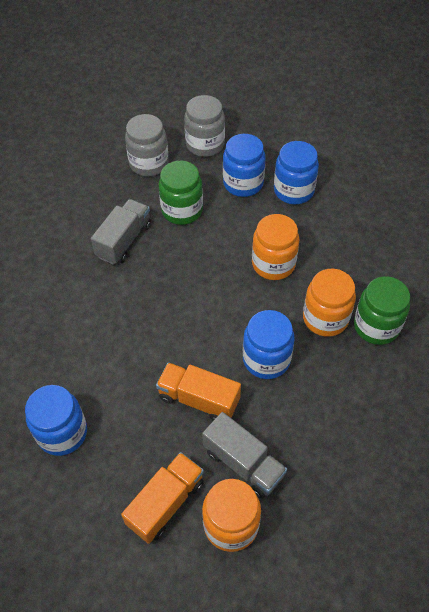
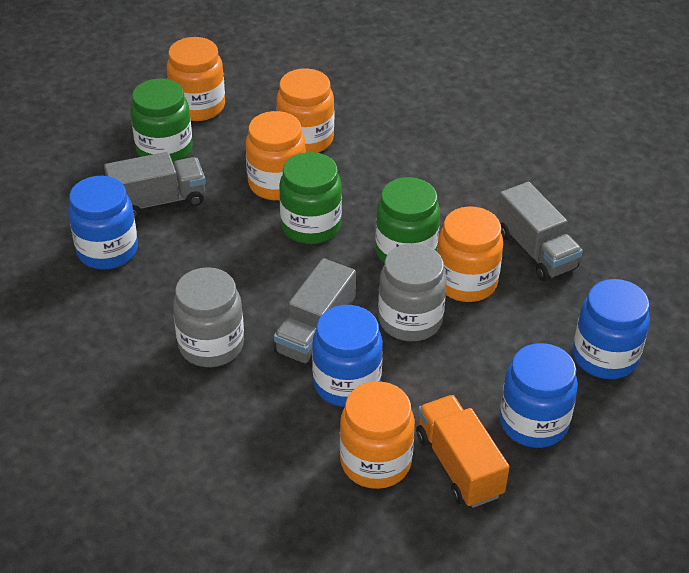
green jar: 2 -> 3
grey truck: 2 -> 3
orange jar: 3 -> 5
orange truck: 2 -> 1

